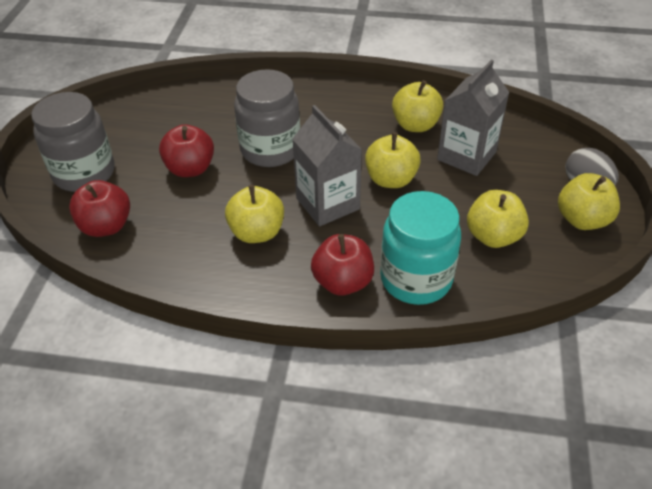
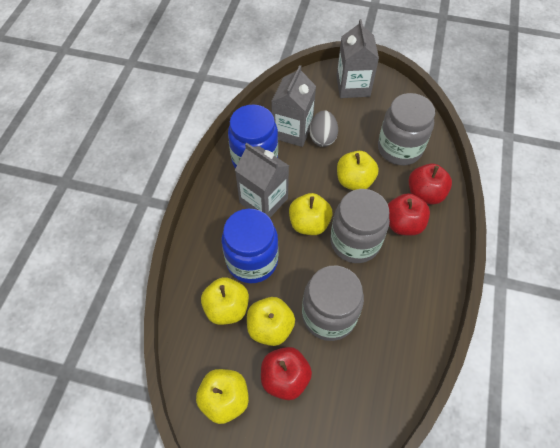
blue jar: 0 -> 2
grey carton: 2 -> 3
grey jar: 2 -> 3
turquoise jar: 1 -> 0

